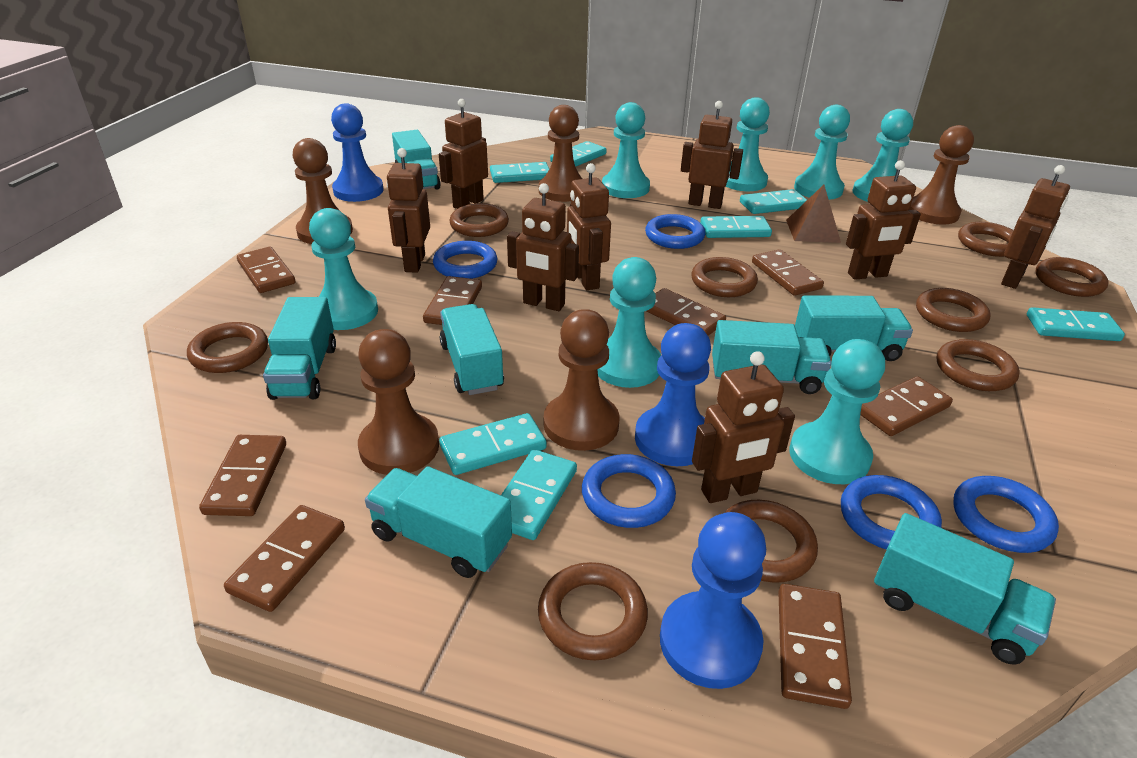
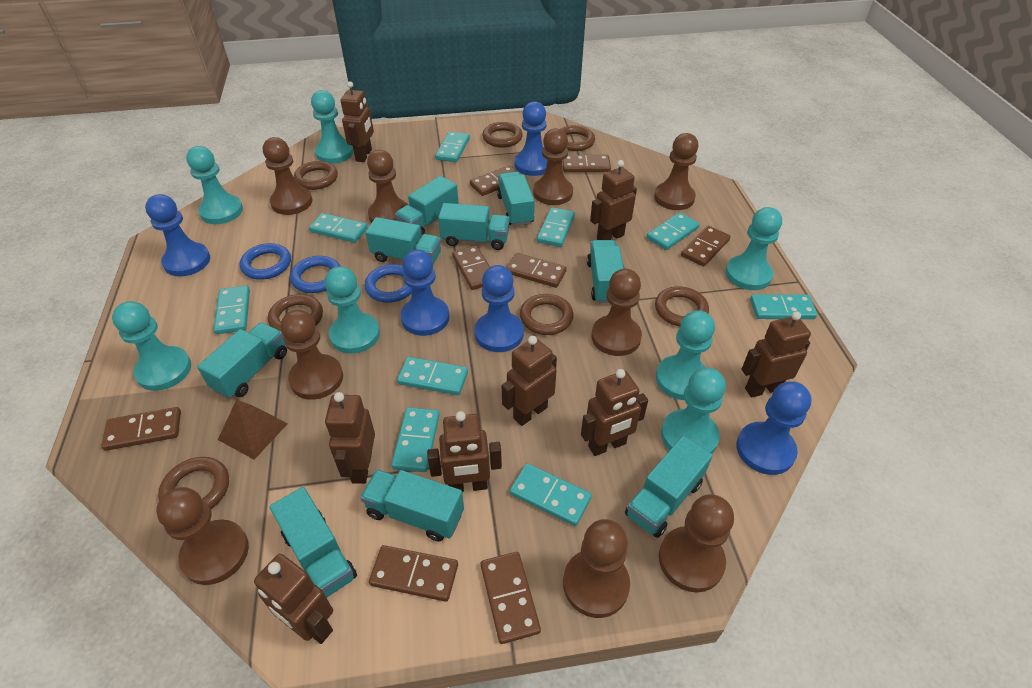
blue pawn: 3 -> 5
blue ring: 5 -> 3
brown pawn: 5 -> 9
brown ring: 9 -> 7
turquoise domino: 7 -> 9
turquoise truck: 7 -> 9

